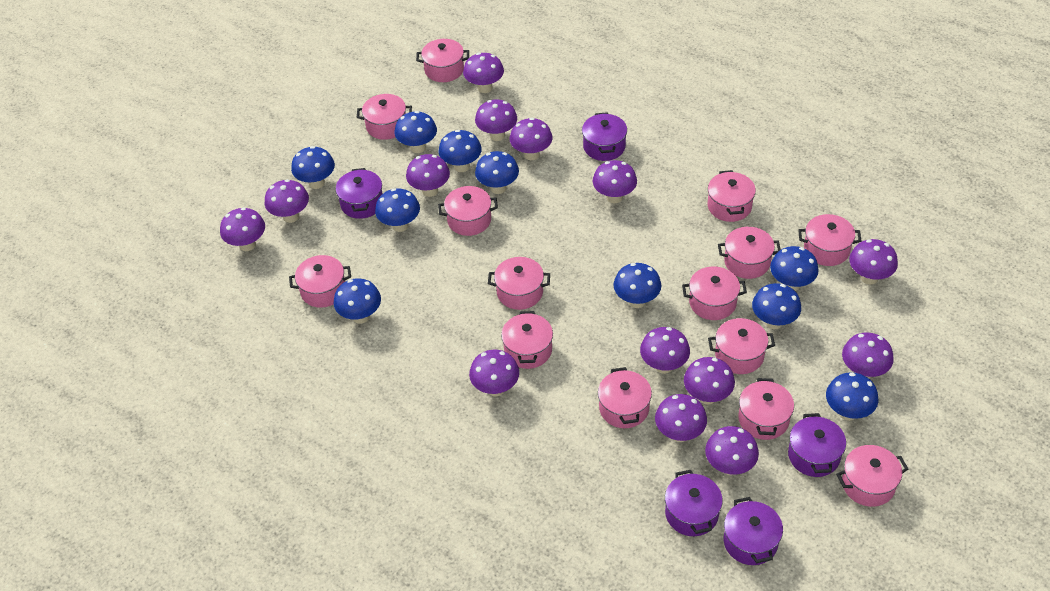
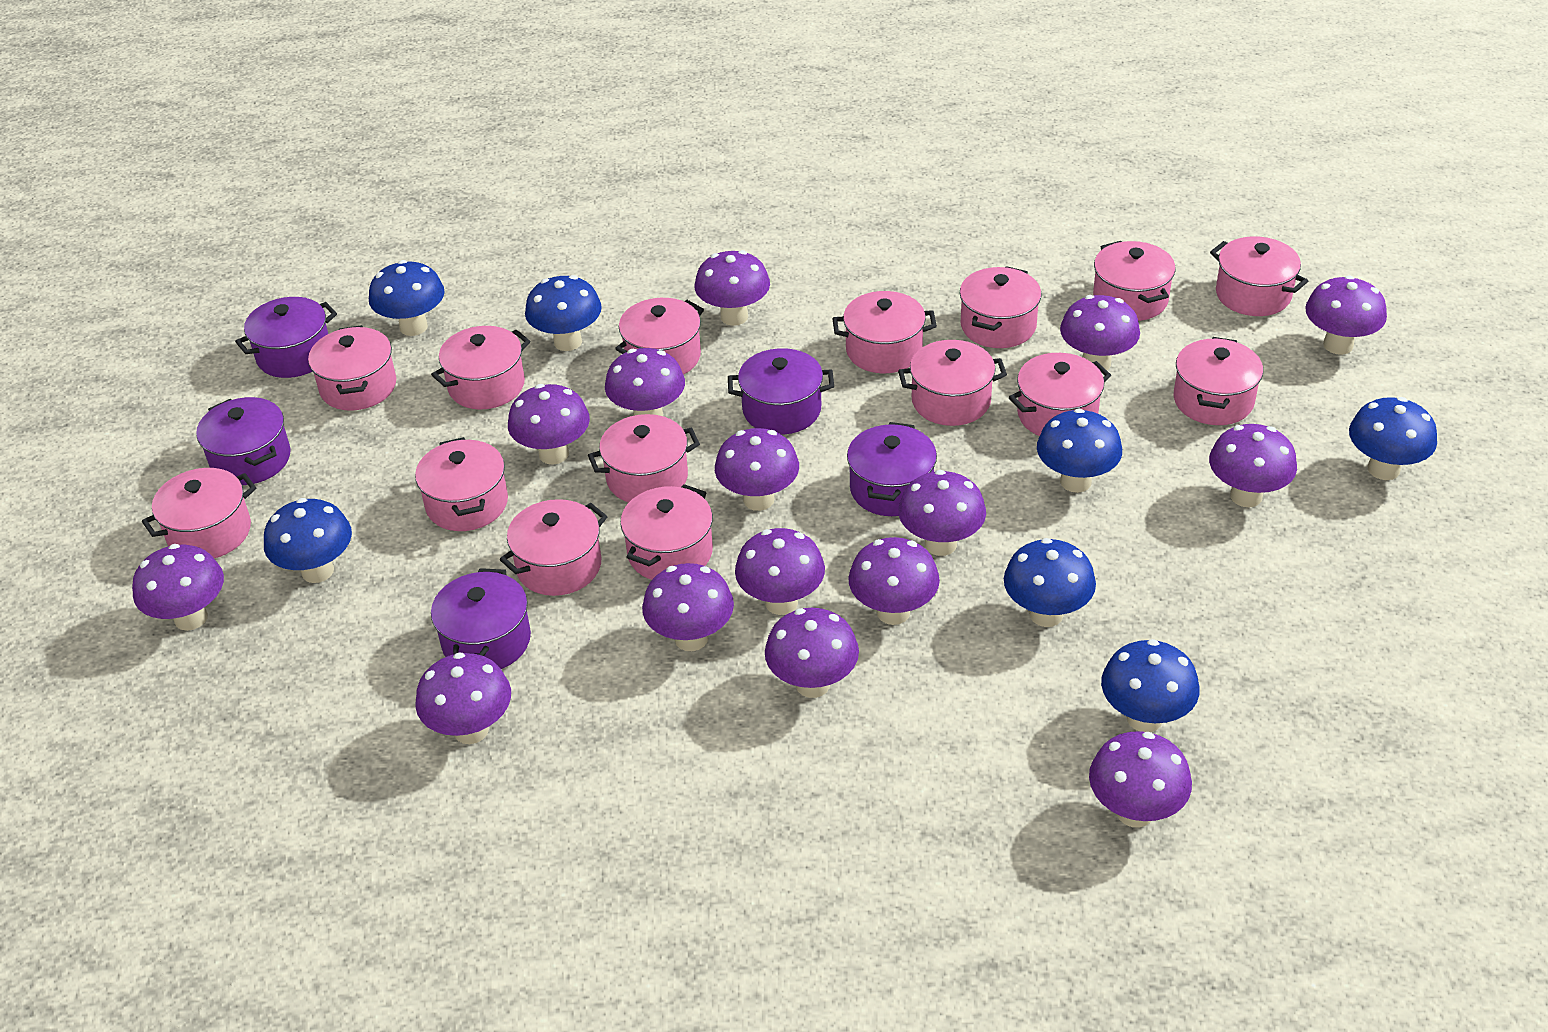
blue mushroom: 10 -> 7
pink pot: 14 -> 15
purple mushroom: 14 -> 15

